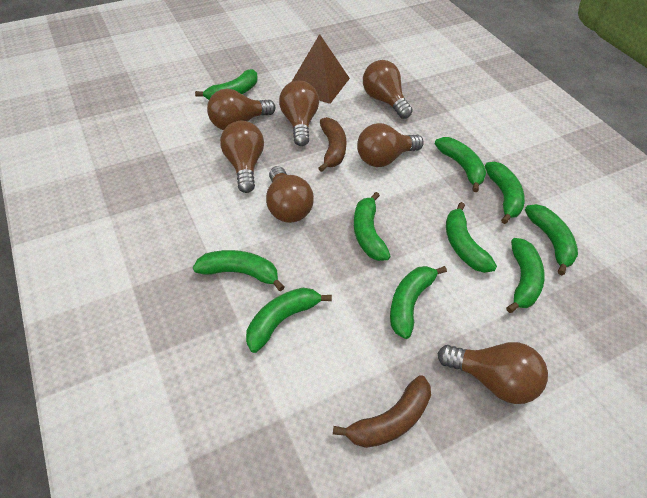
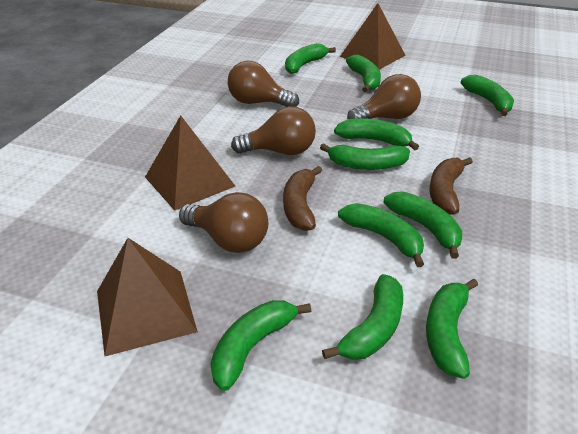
brown light bulb: 7 -> 4
brown pyramid: 1 -> 3

